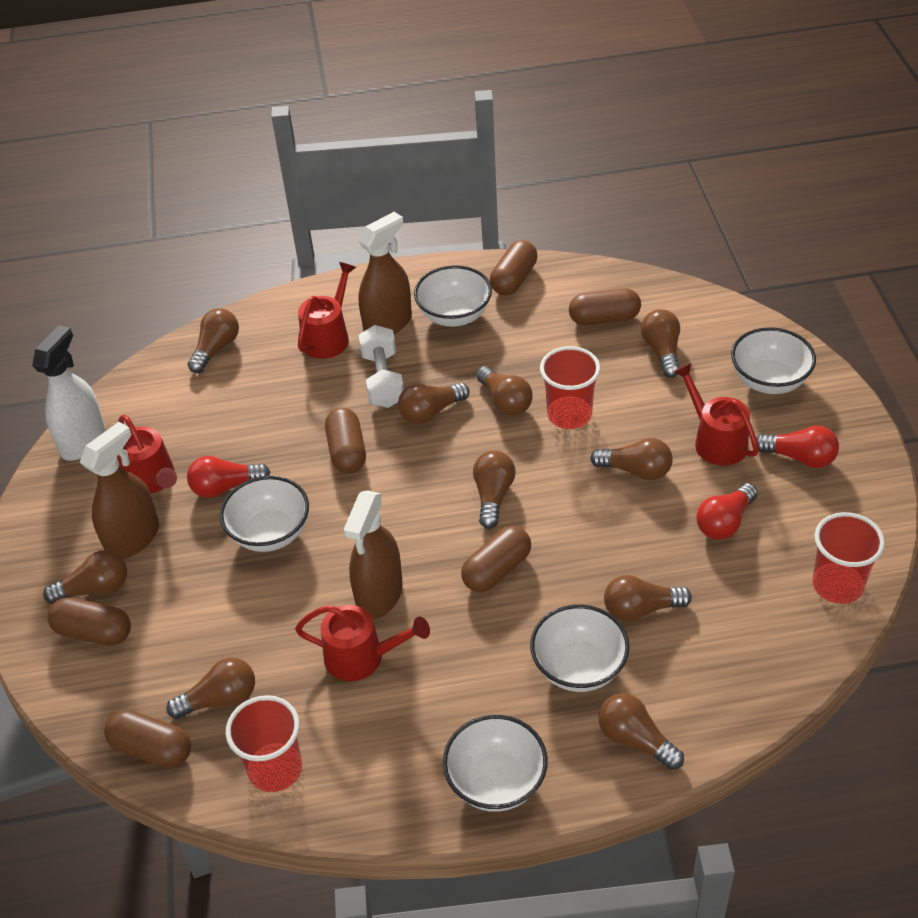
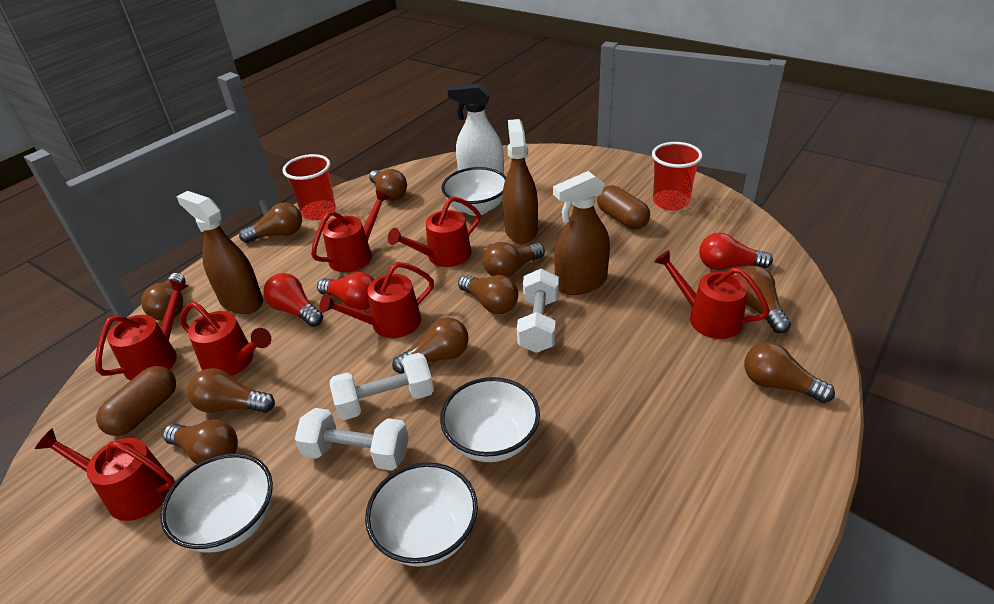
brown capsule: 6 -> 2
red cup: 3 -> 2
red watering can: 4 -> 7
white bowl: 5 -> 4
white dumbbell: 1 -> 3

